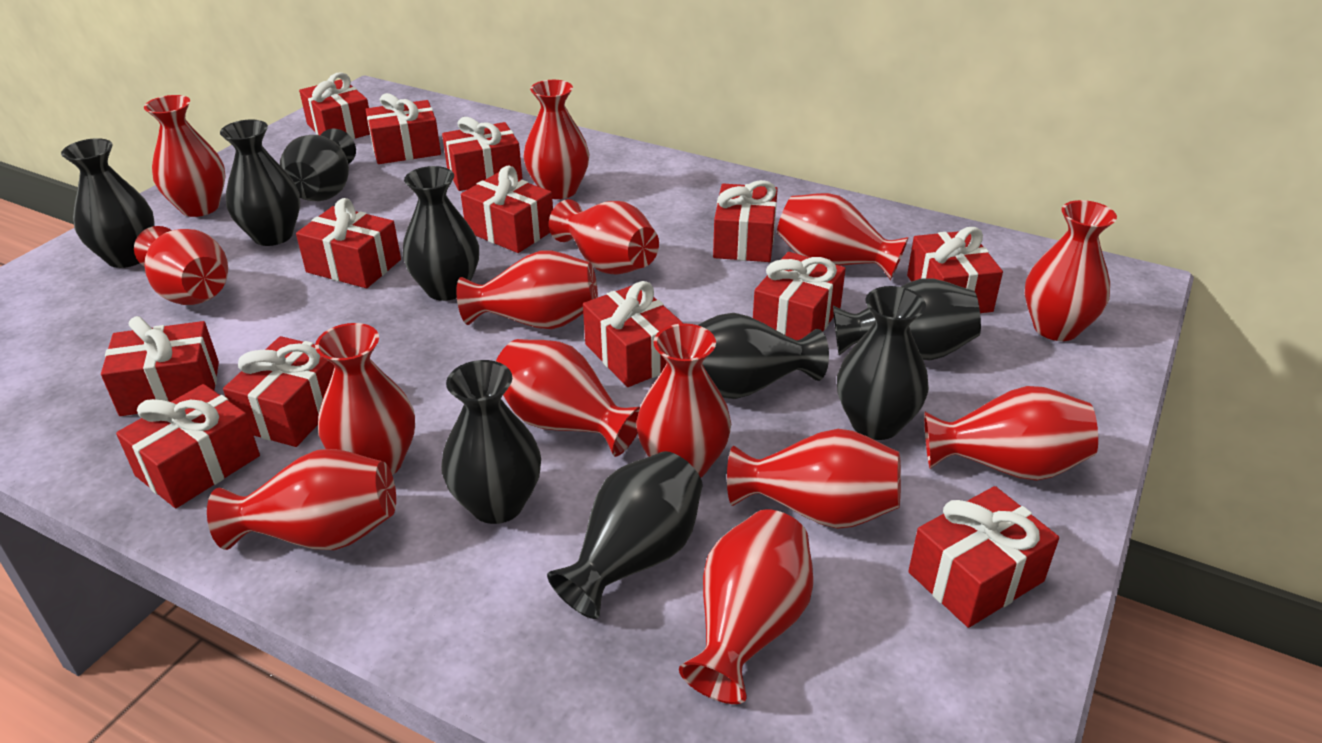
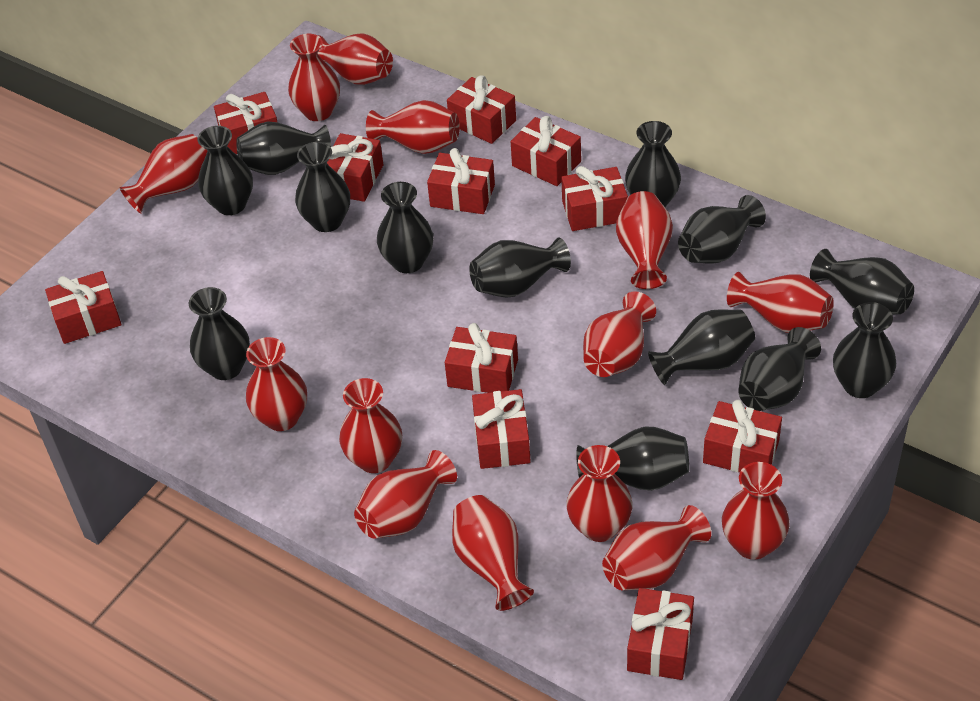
black vase: 9 -> 13
red gift: 13 -> 11

